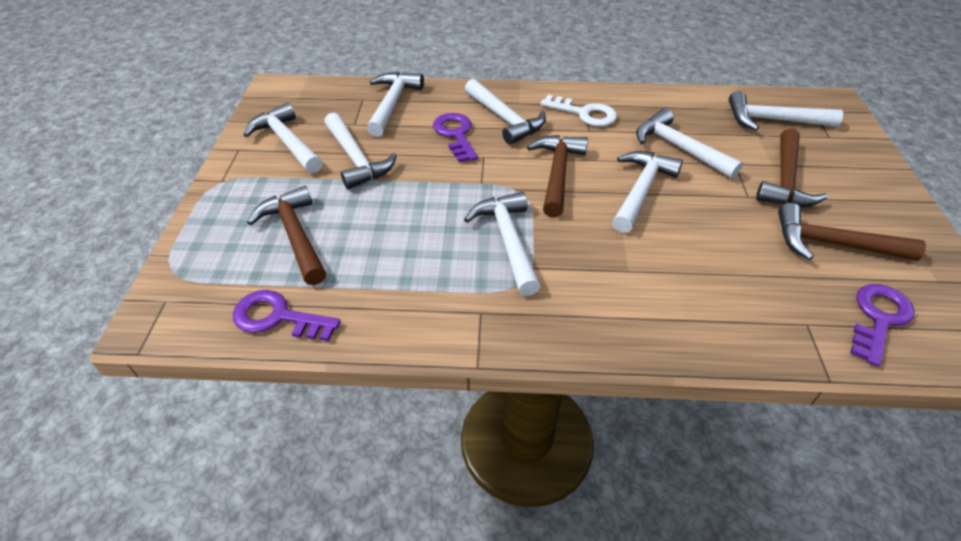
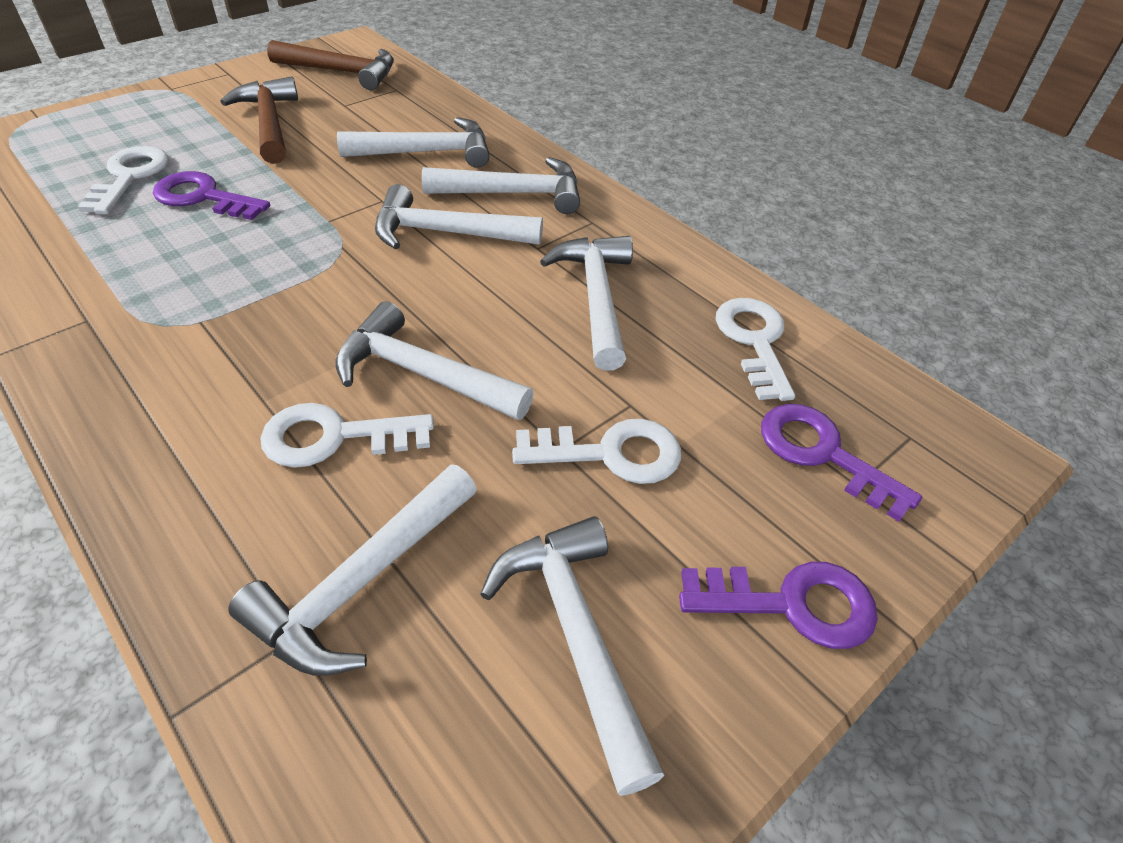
brown hammer: 4 -> 2
white hammer: 8 -> 7
white key: 1 -> 4

